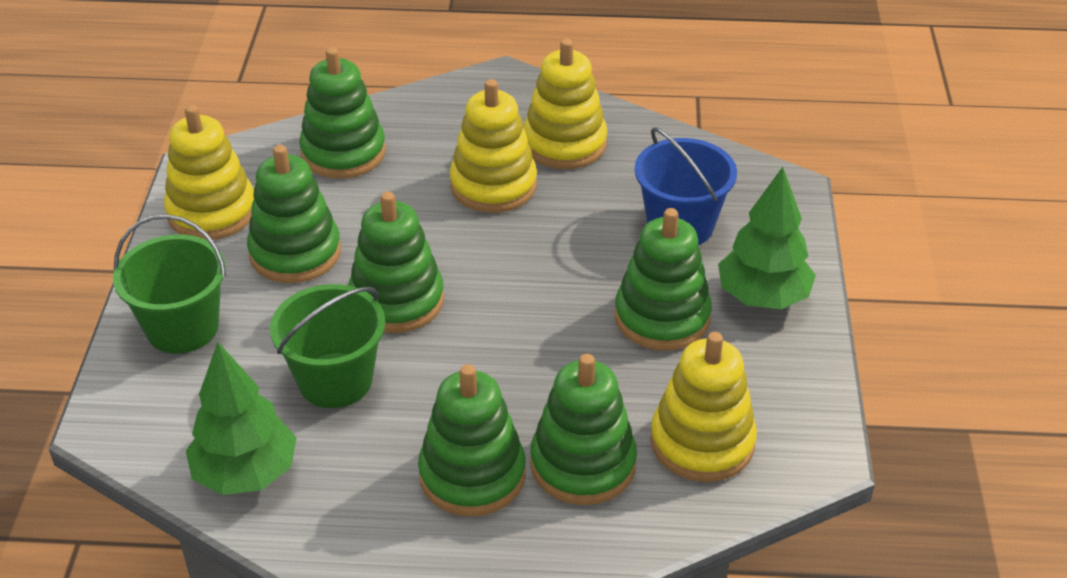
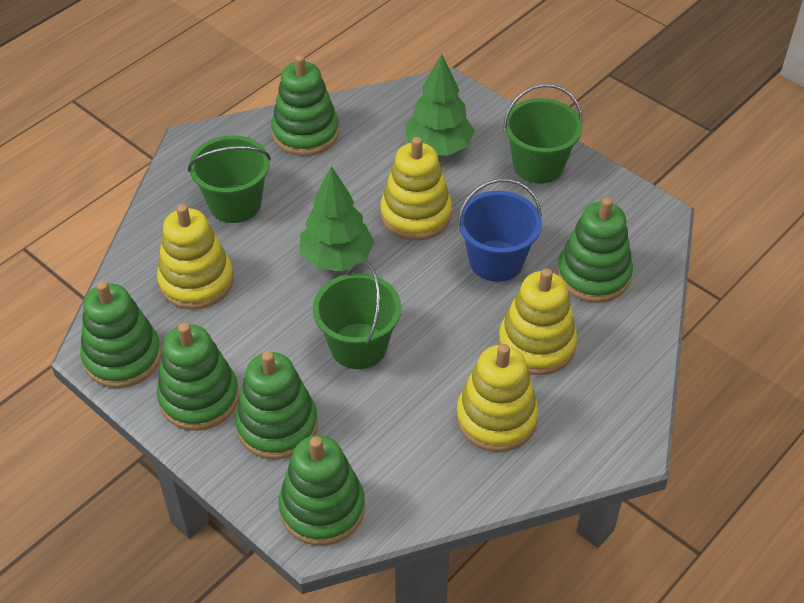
green bucket: 2 -> 3

